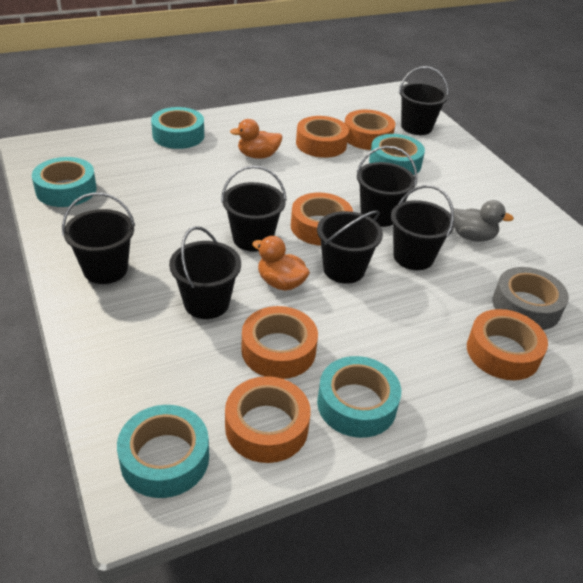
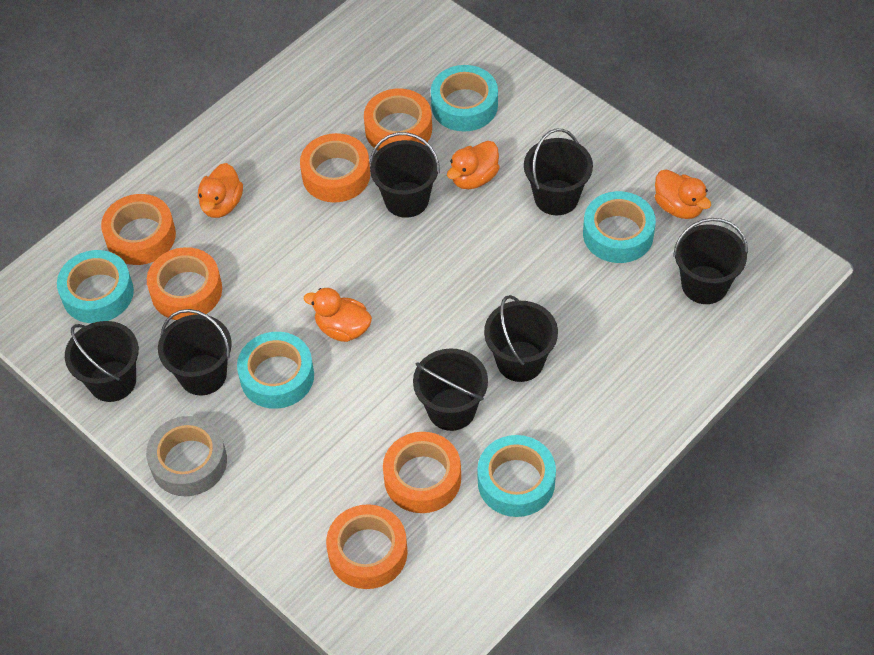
grey duck: 1 -> 0
orange duck: 2 -> 4

